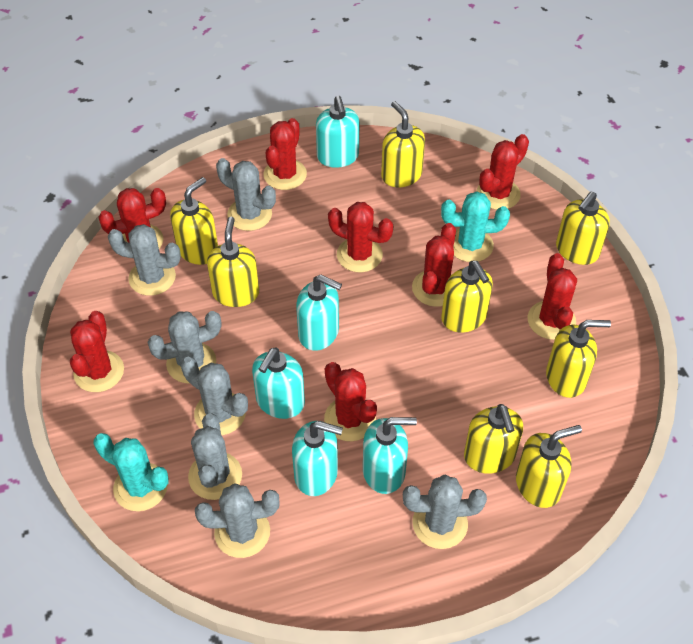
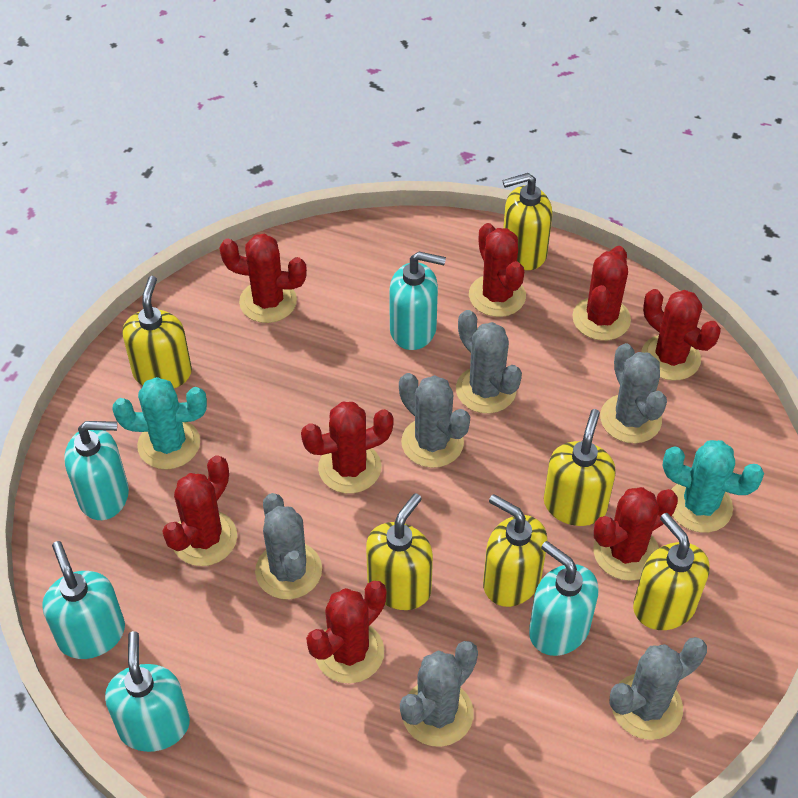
grey cactus: 7 -> 6
yellow soap dispenser: 8 -> 6

